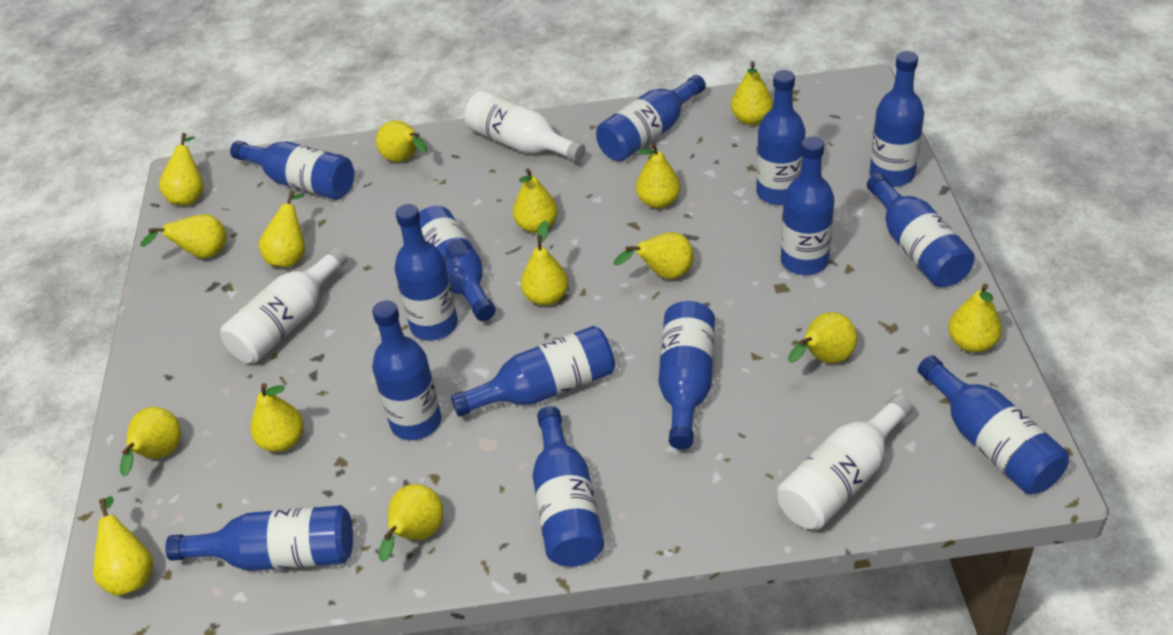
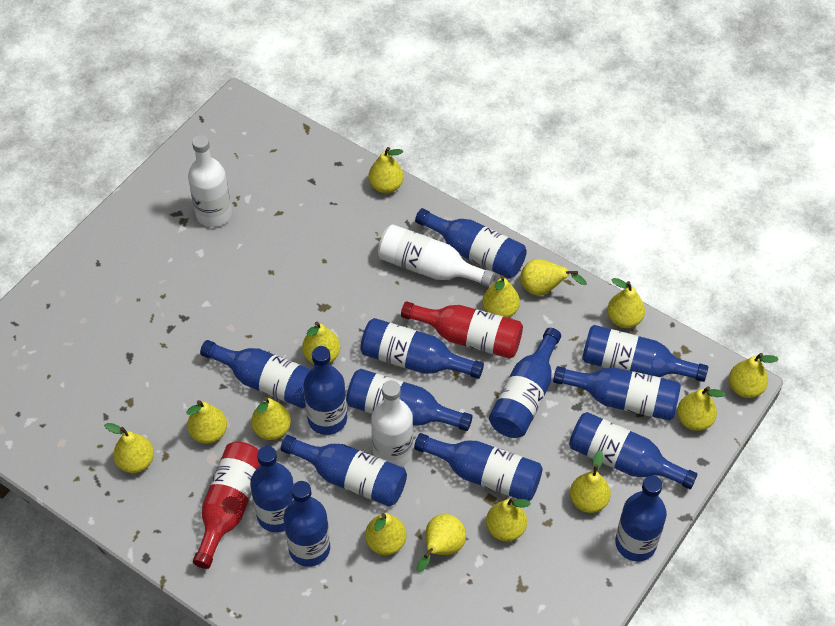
red bottle: 0 -> 2
yellow pear: 15 -> 14

